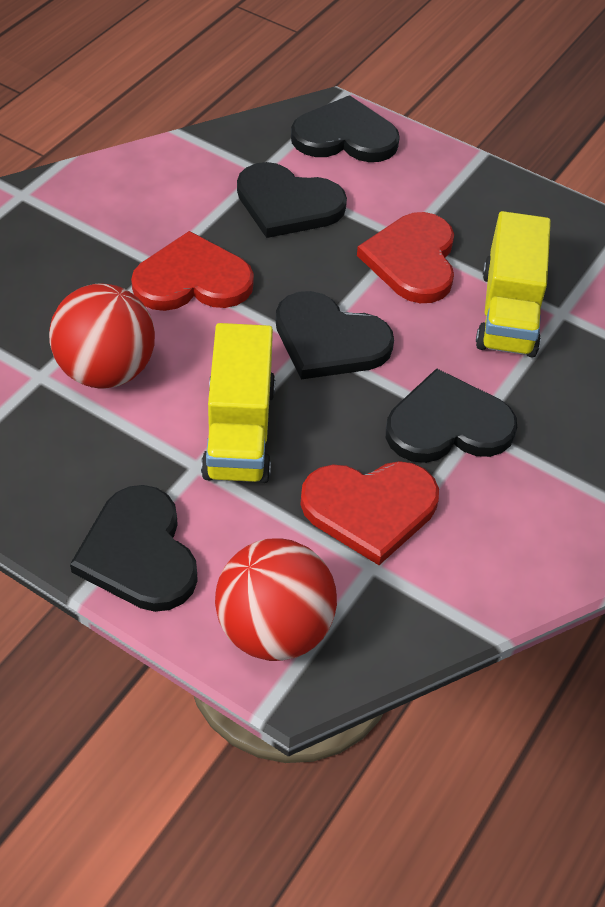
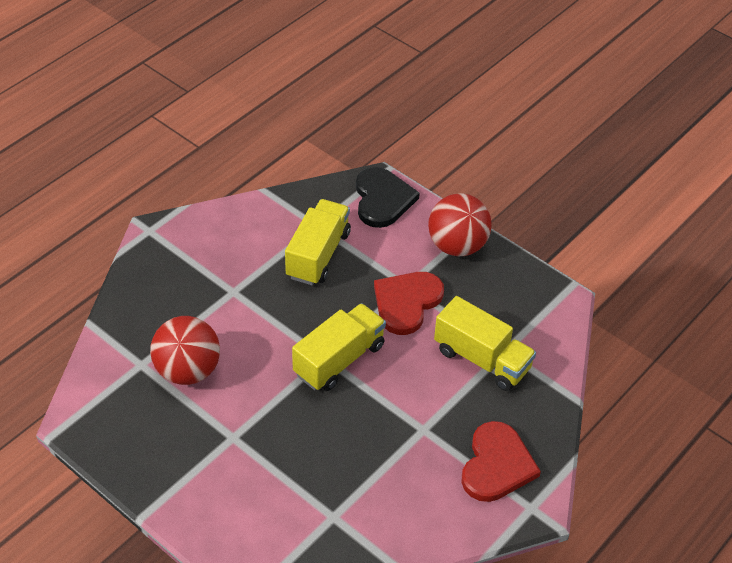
black heart: 5 -> 1
red heart: 3 -> 2
yellow truck: 2 -> 3

